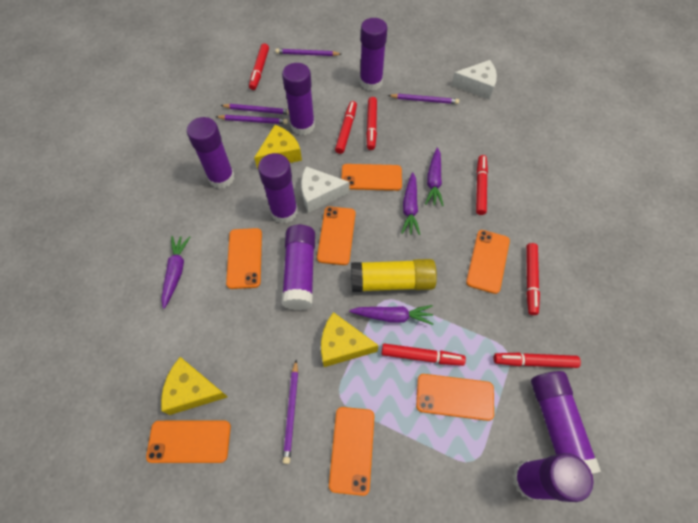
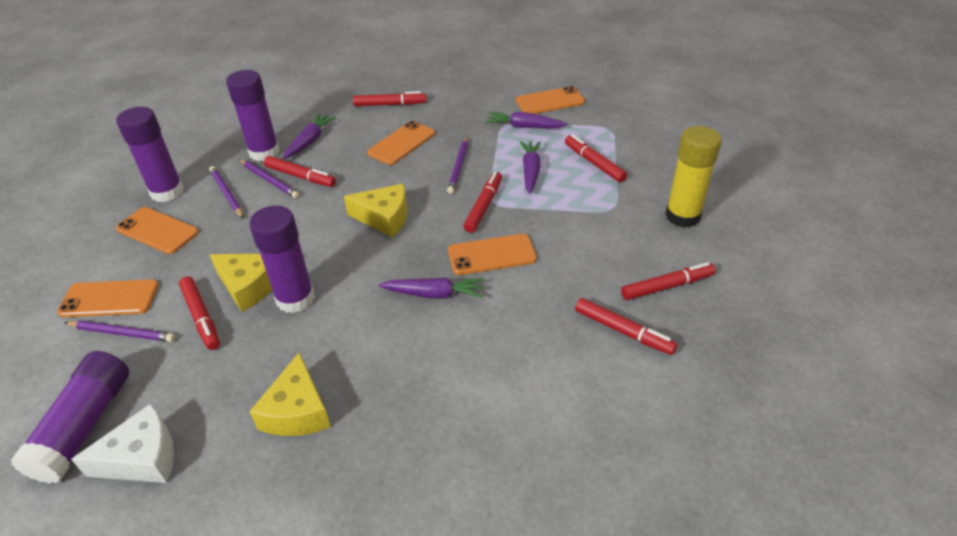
orange phone: 7 -> 5
purple glue stick: 7 -> 4
purple pencil: 5 -> 4
white cheese: 2 -> 1

